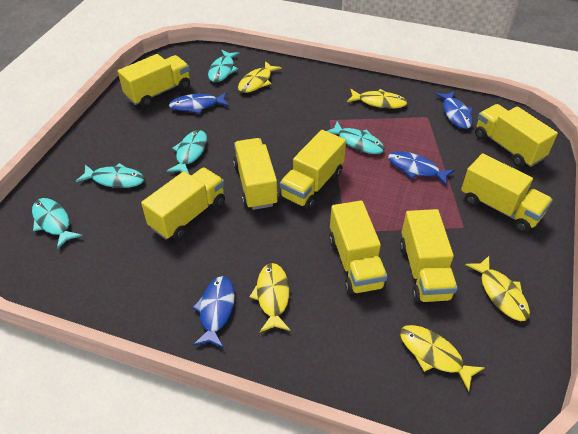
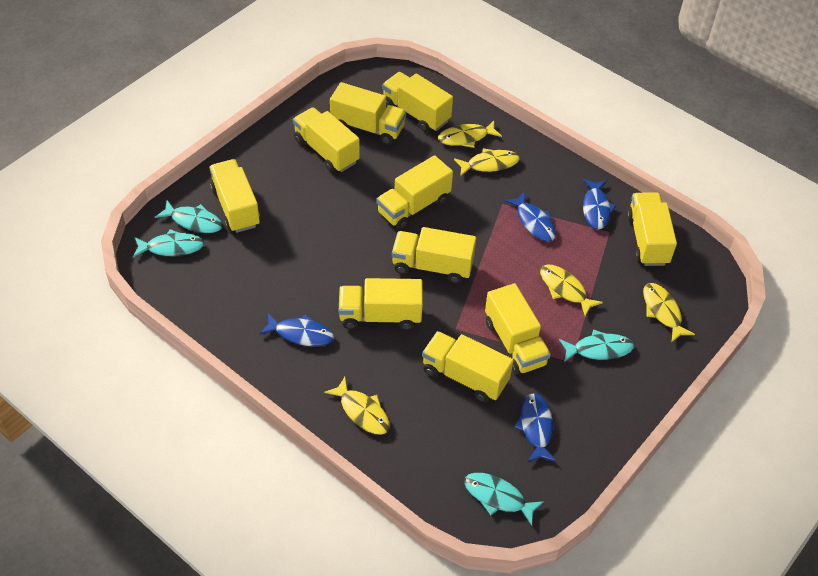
turquoise fish: 5 -> 4
yellow truck: 8 -> 10

